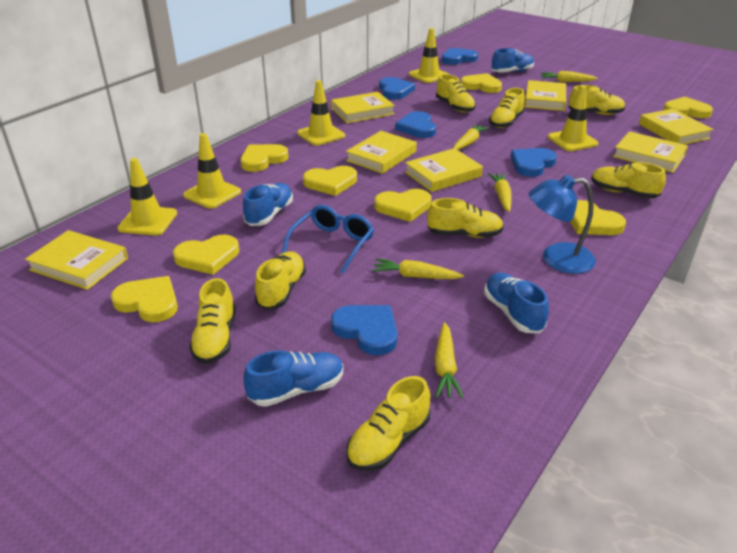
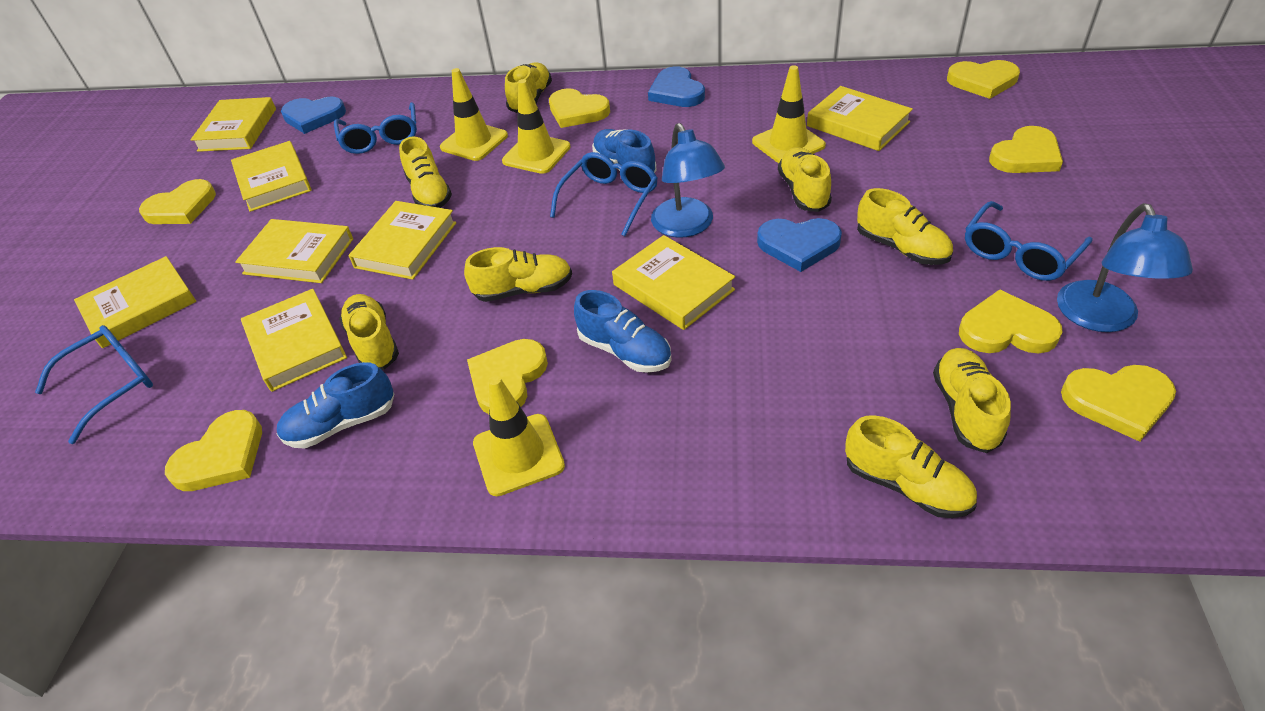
blue glasses: 1 -> 4
blue heart: 5 -> 3
blue lamp: 1 -> 2
blue shoe: 4 -> 3
yellow book: 7 -> 8
yellow carrot: 5 -> 0
yellow traffic cone: 5 -> 4

